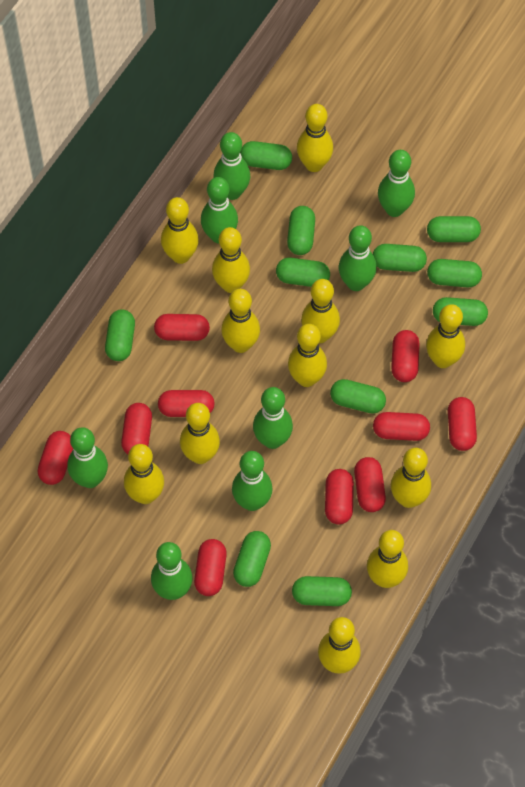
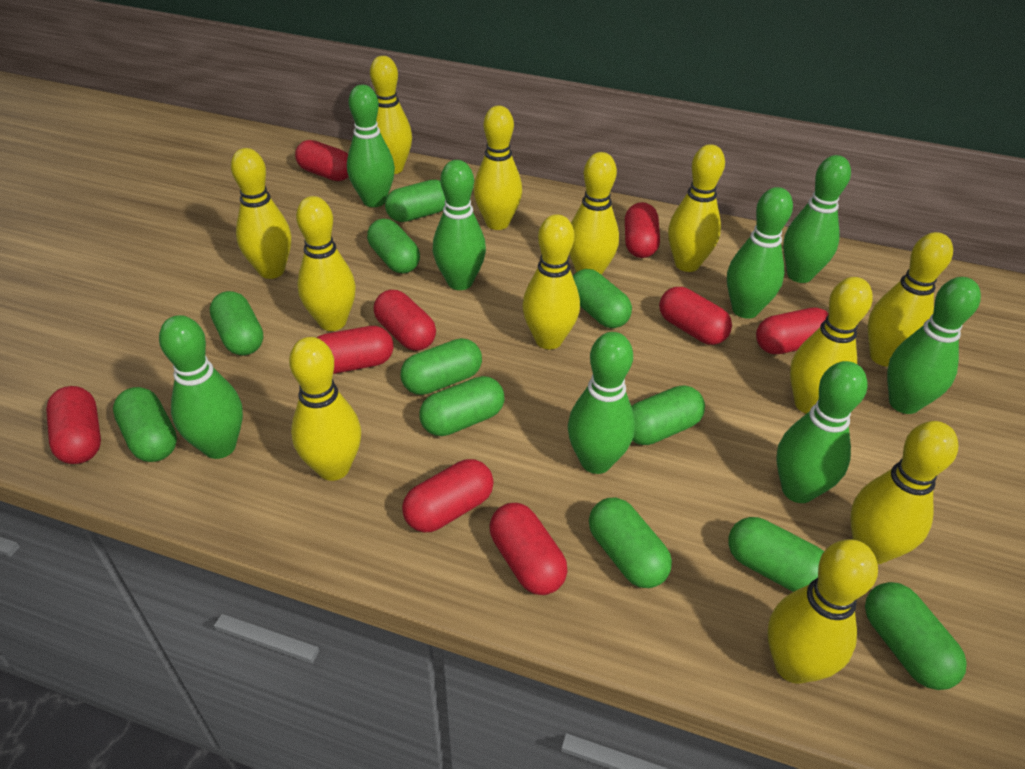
red capsule: 10 -> 9

